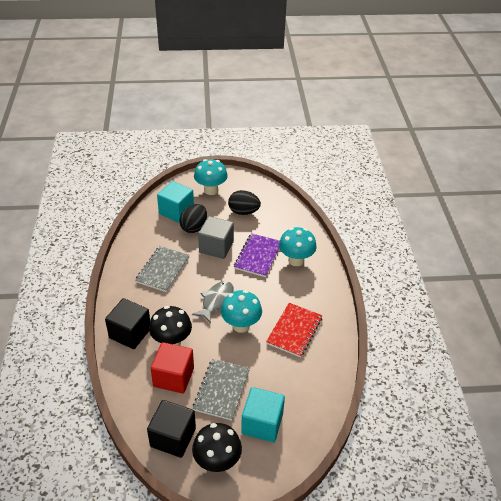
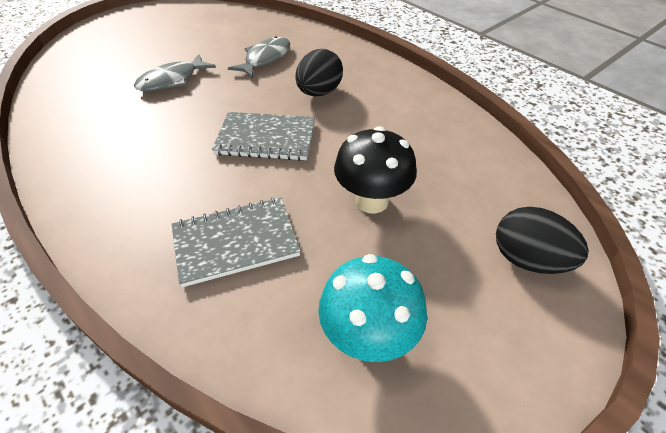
black cube: 2 -> 0
black mushroom: 2 -> 1
grey cube: 1 -> 0
grey fish: 1 -> 2
purple notebook: 1 -> 0
red cube: 1 -> 0
red notebook: 1 -> 0
turquoise cube: 2 -> 0
turquoise mushroom: 3 -> 1

